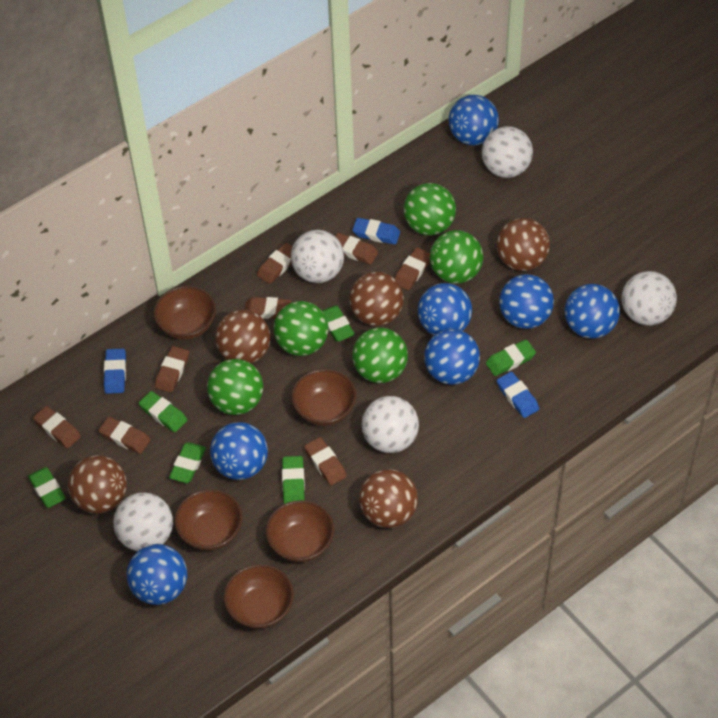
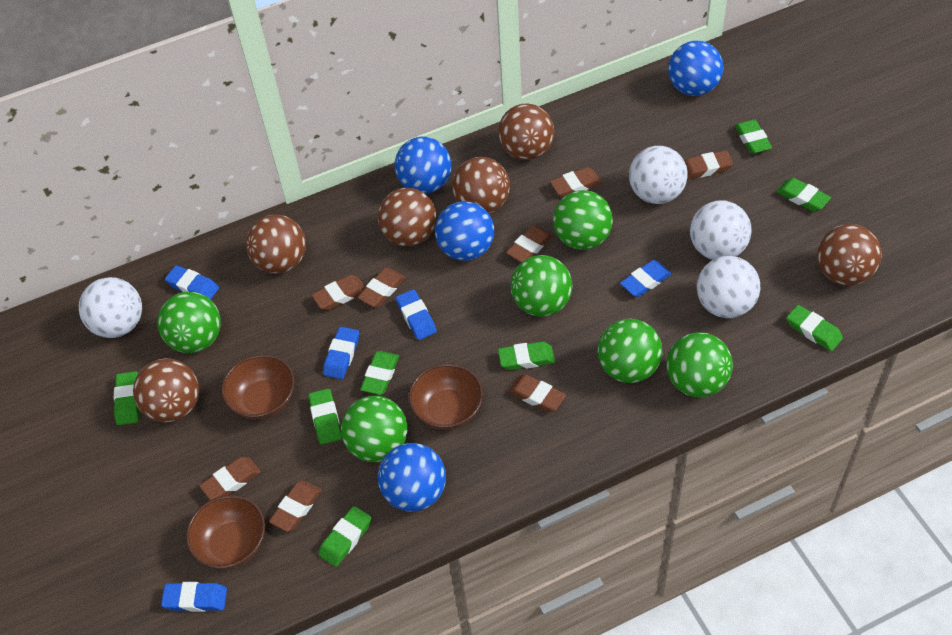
blue ball: 7 -> 4
blue eraser: 3 -> 5
brown ball: 5 -> 6
brown bowl: 5 -> 3
green ball: 5 -> 6
green eraser: 6 -> 8
white ball: 5 -> 4

